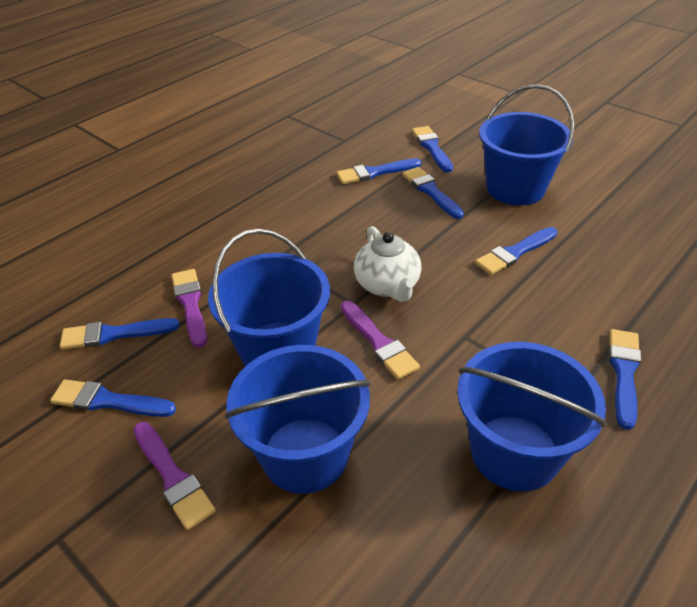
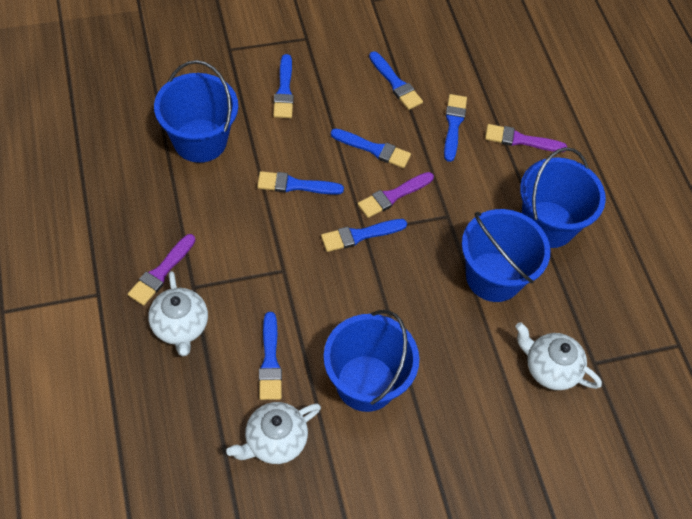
white teapot: 1 -> 3

